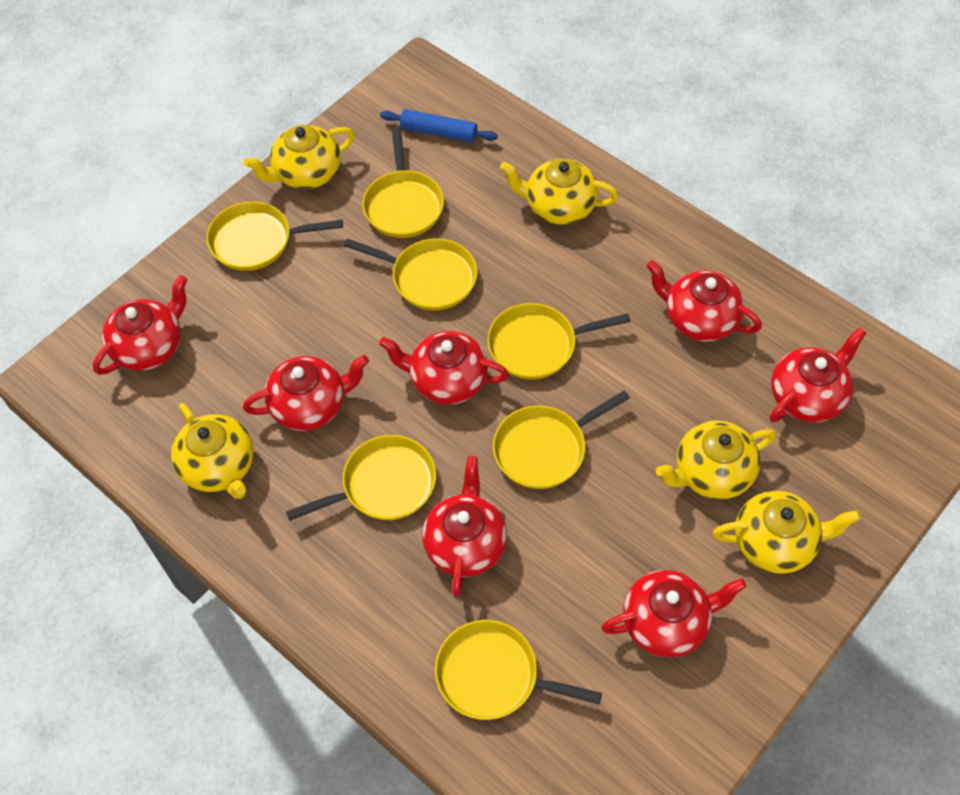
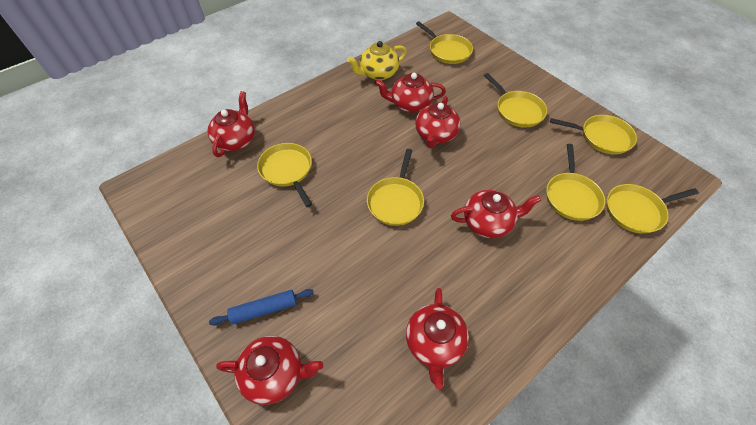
red teapot: 7 -> 6
yellow teapot: 5 -> 1

